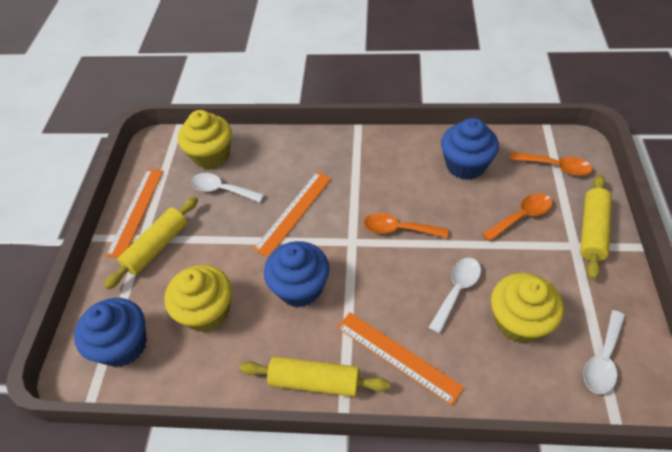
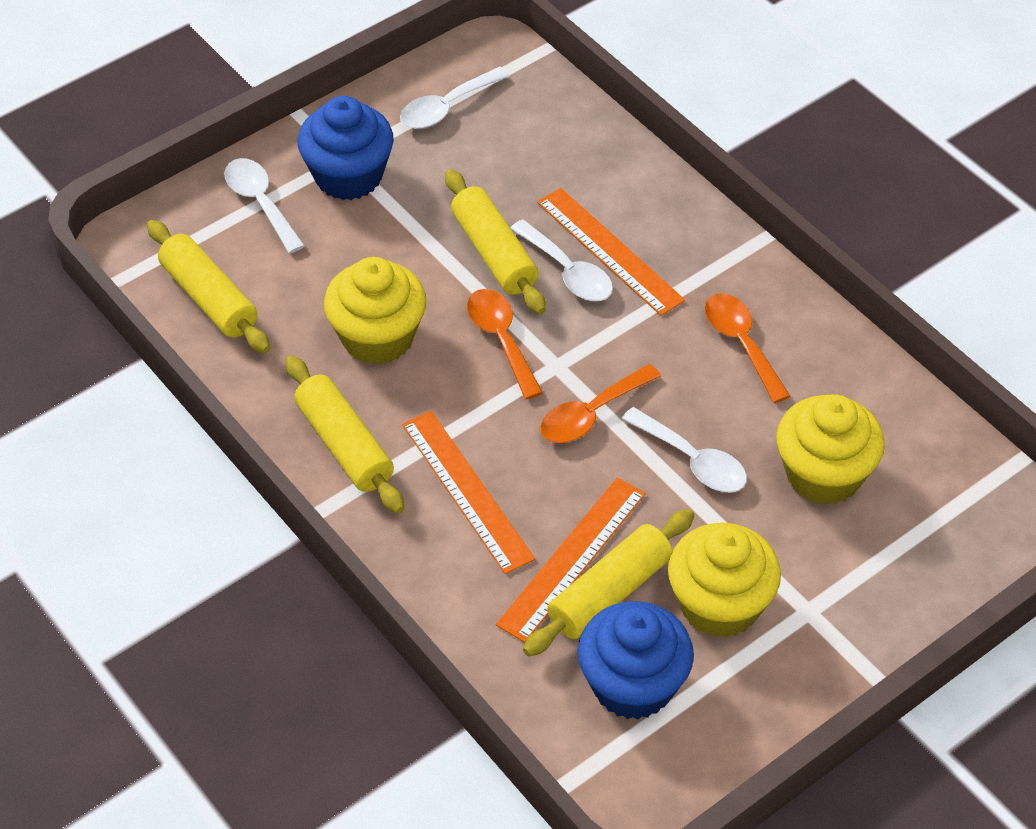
blue cupcake: 3 -> 2
white spoon: 3 -> 4
yellow rolling pin: 3 -> 4

